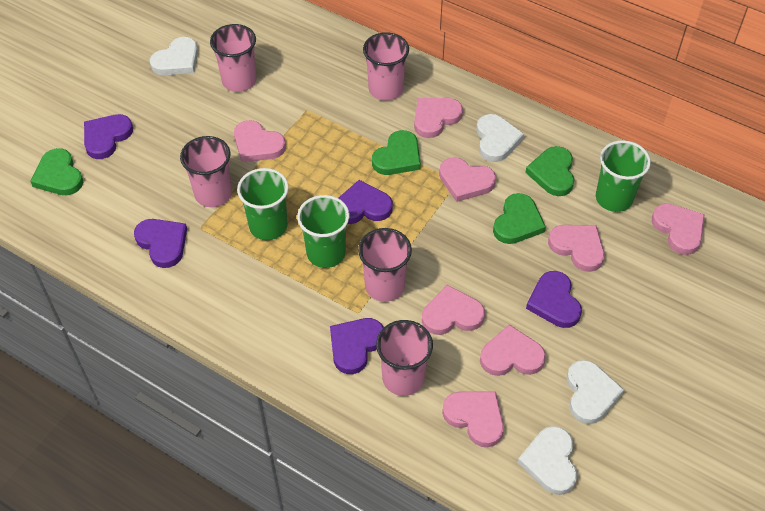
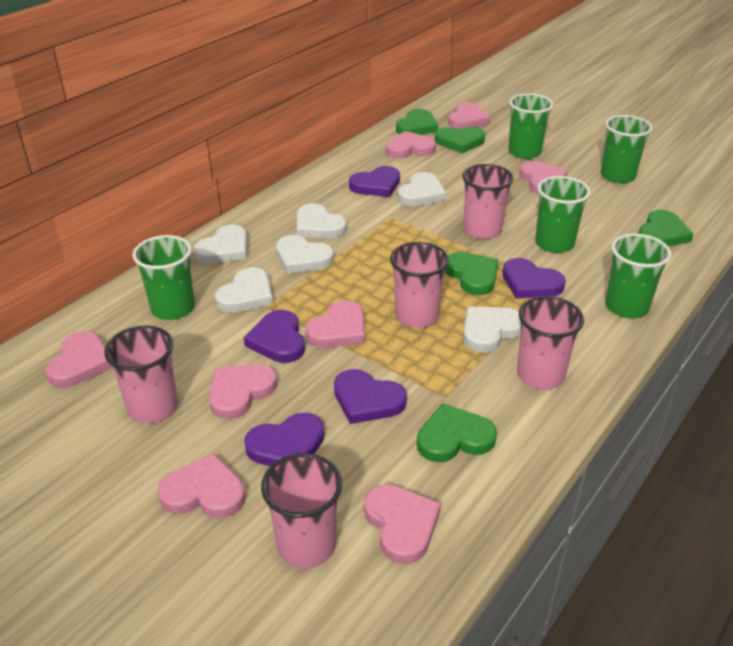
green cup: 3 -> 5
green heart: 4 -> 5
white heart: 4 -> 6

